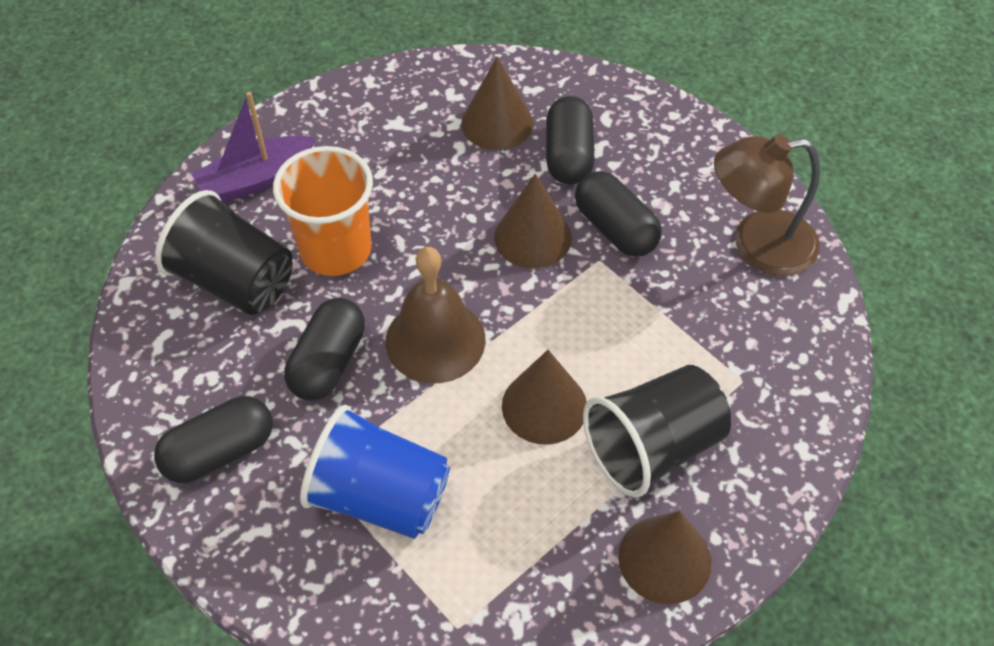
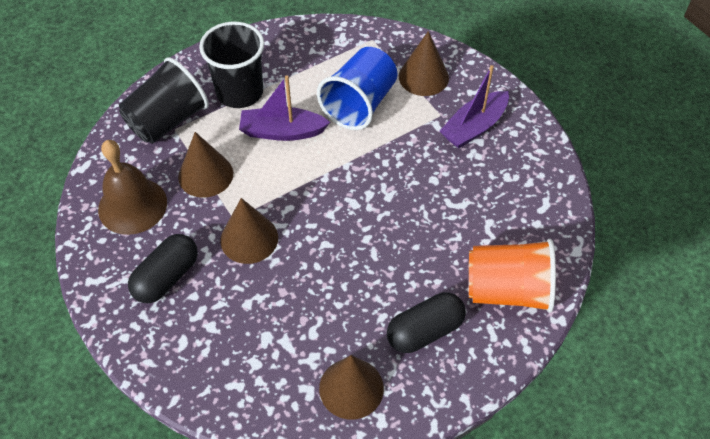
black capsule: 4 -> 2
brown lamp: 1 -> 0
purple boat: 1 -> 2

